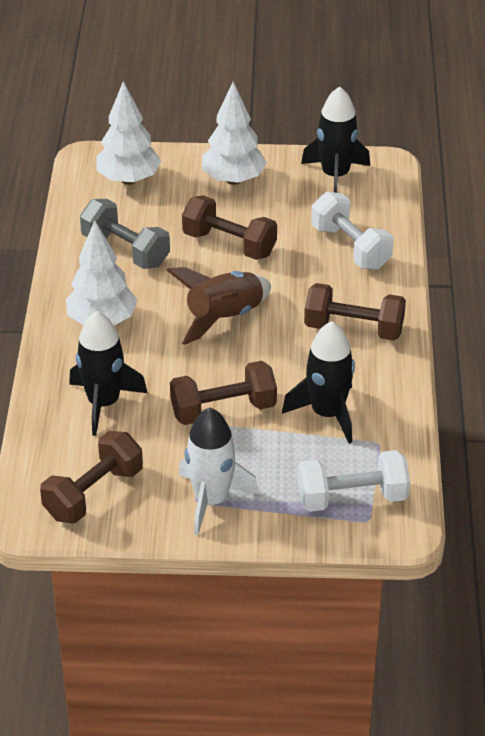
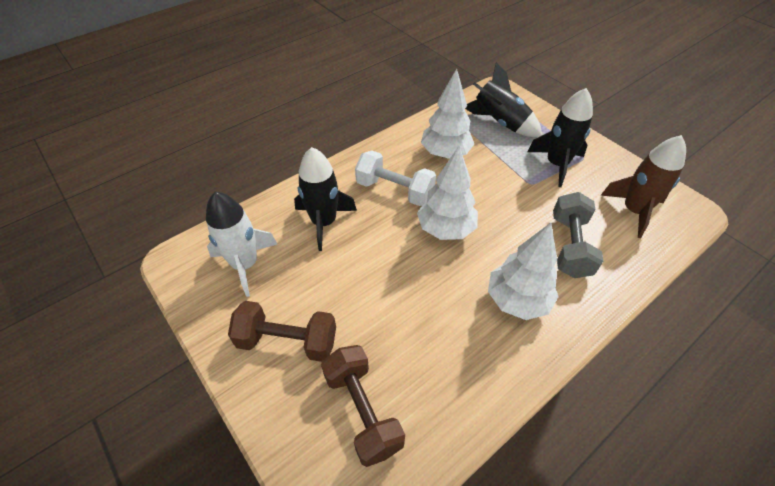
brown dumbbell: 4 -> 2
white dumbbell: 2 -> 1

